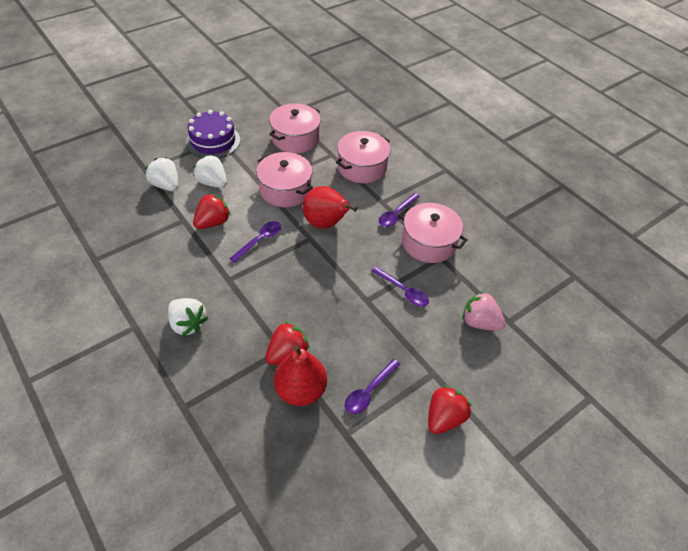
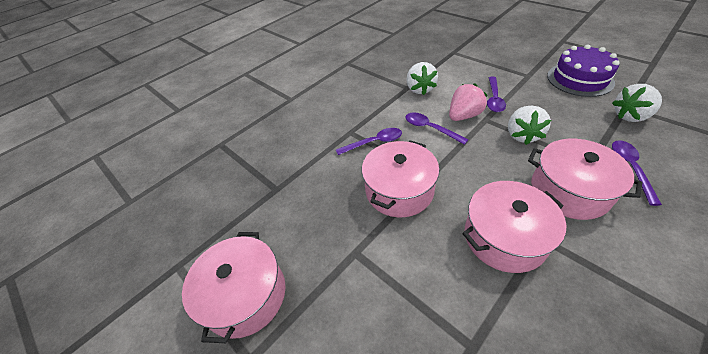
red pear: 2 -> 0
red strawberry: 3 -> 0

